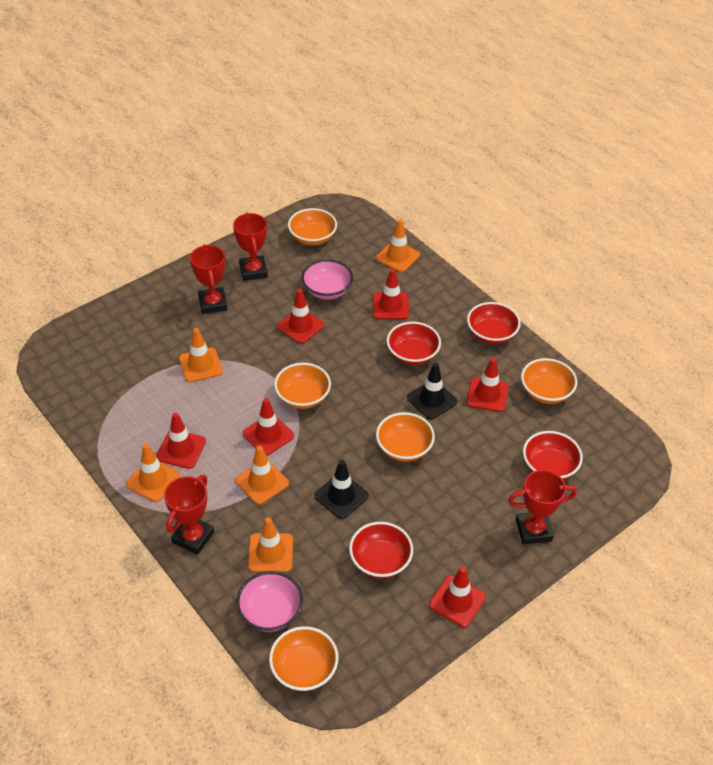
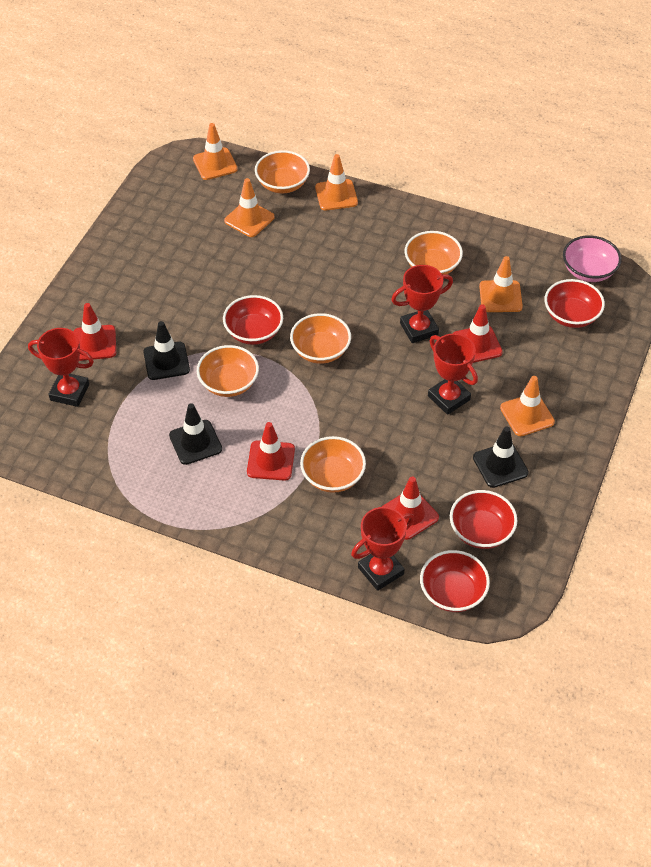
black traffic cone: 2 -> 3
pink bowl: 2 -> 1
red traffic cone: 6 -> 4

